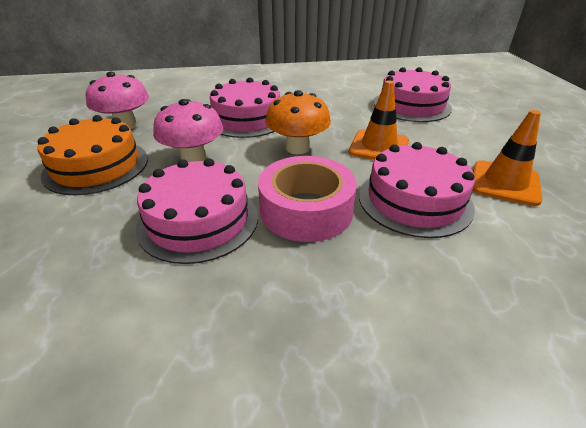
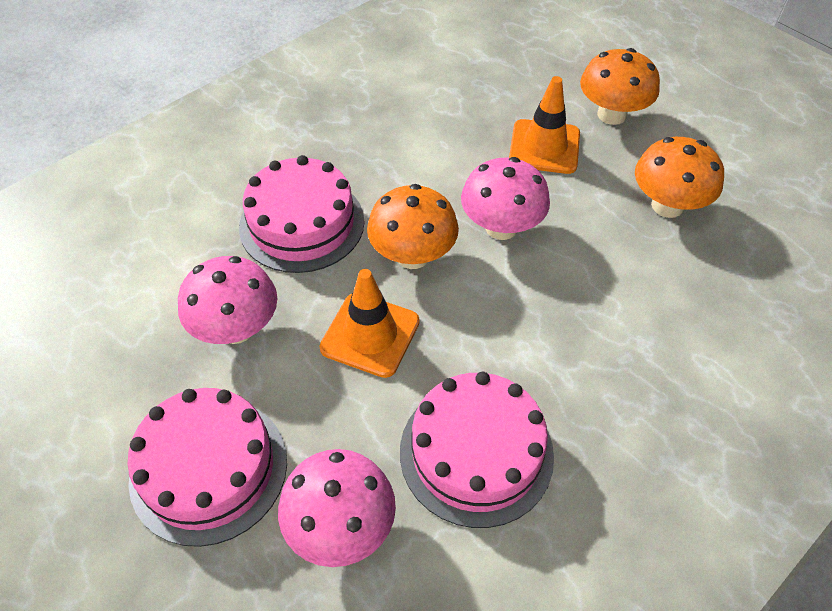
orange cake: 1 -> 0
orange mushroom: 1 -> 3
pink cake: 4 -> 3
pink mushroom: 2 -> 3
pink tape: 1 -> 0

